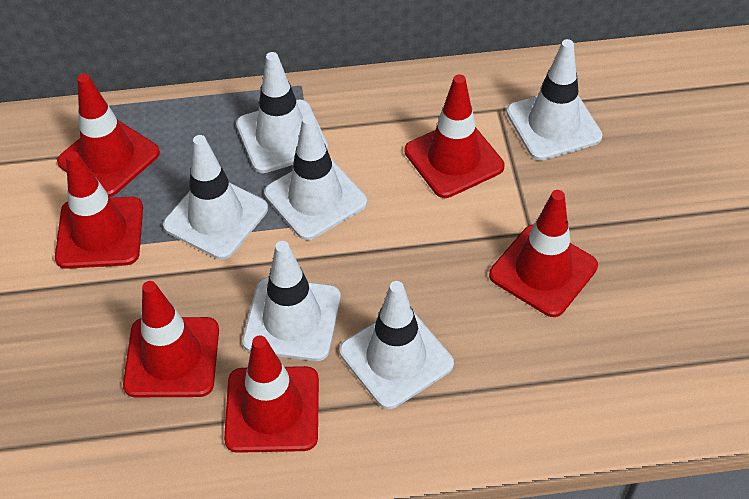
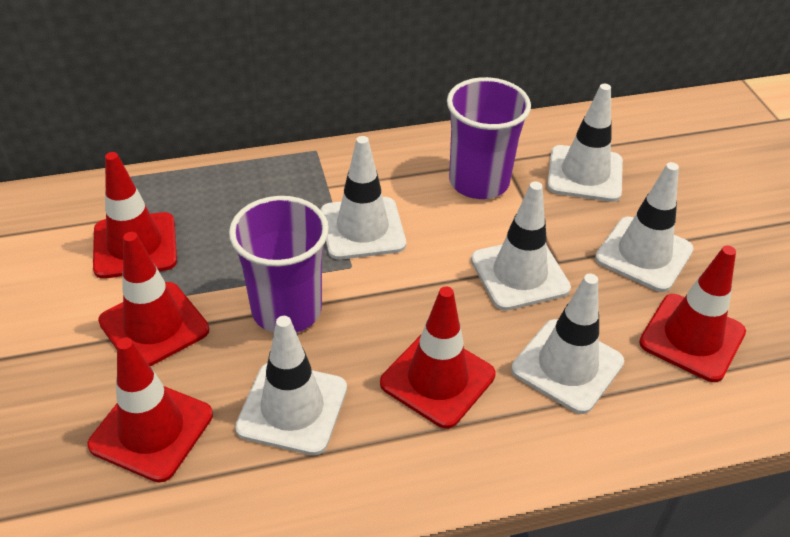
purple cup: 0 -> 2
red traffic cone: 6 -> 5

